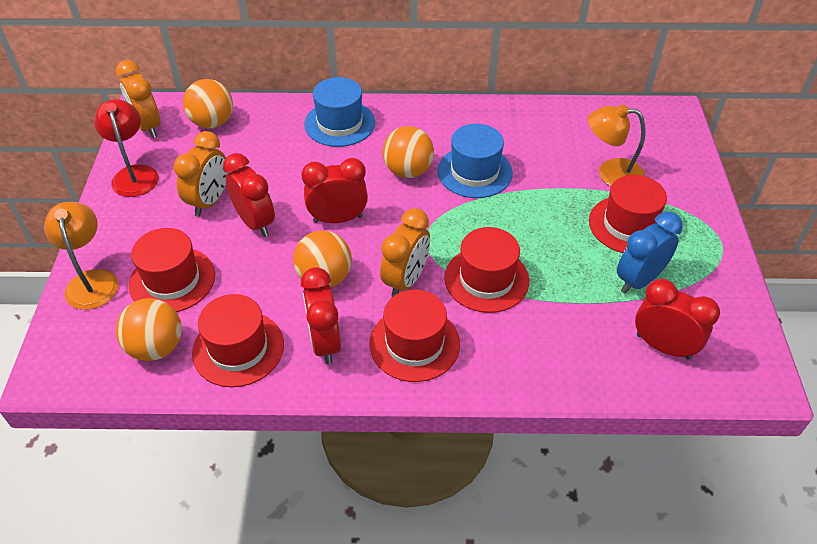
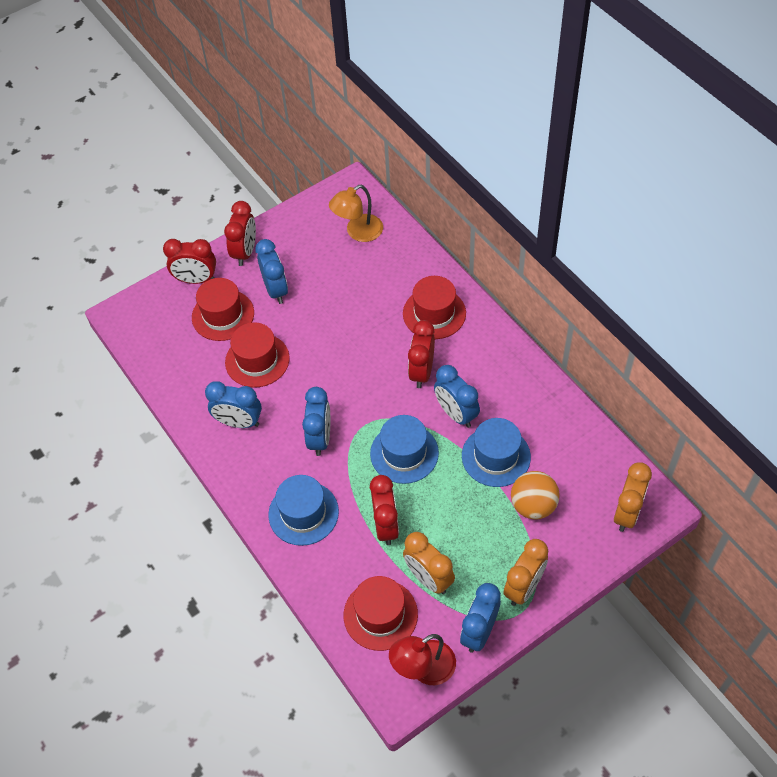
blue clock: 1 -> 5
blue hat: 2 -> 3
orange ball: 4 -> 1
orange lamp: 2 -> 1
red hat: 5 -> 4

